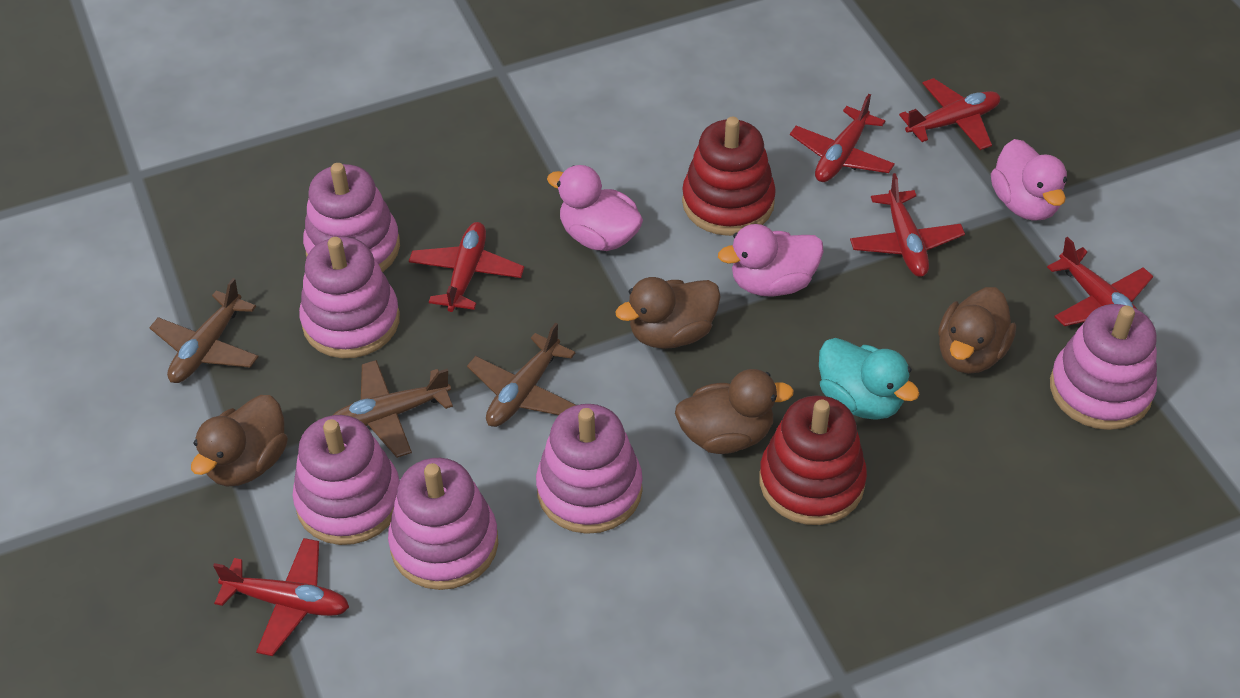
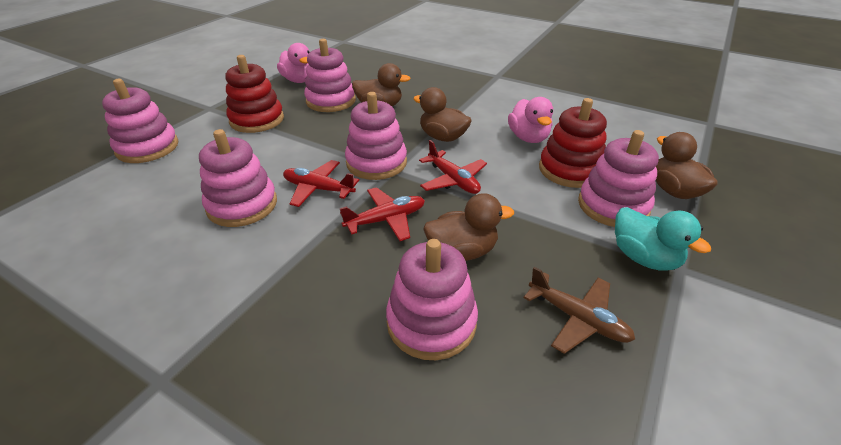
brown plane: 3 -> 1
pink duck: 3 -> 2
red plane: 6 -> 3

